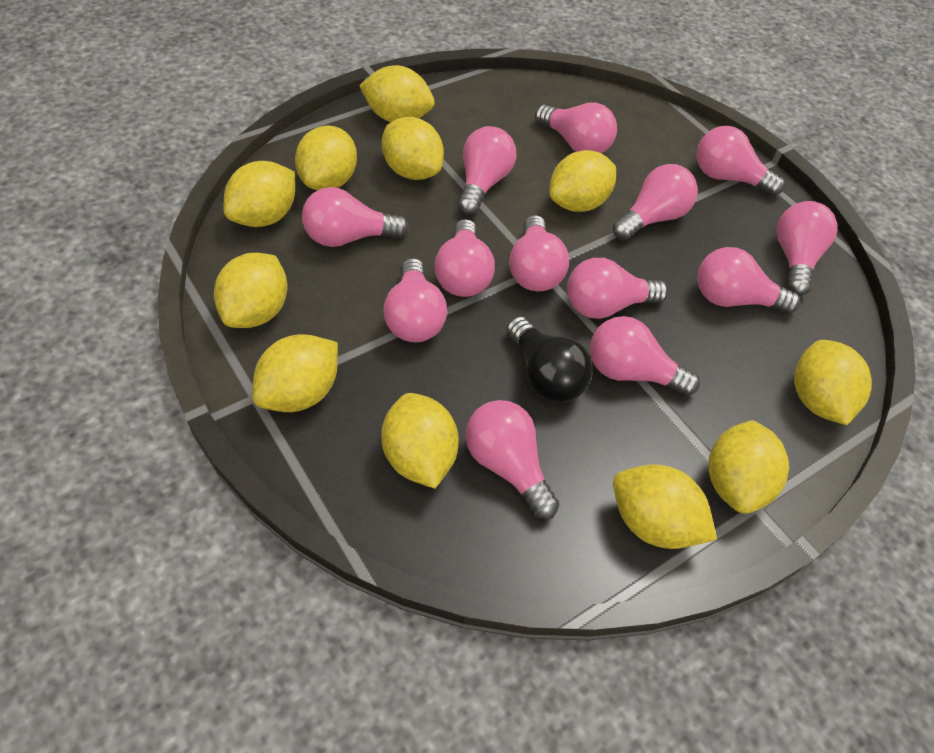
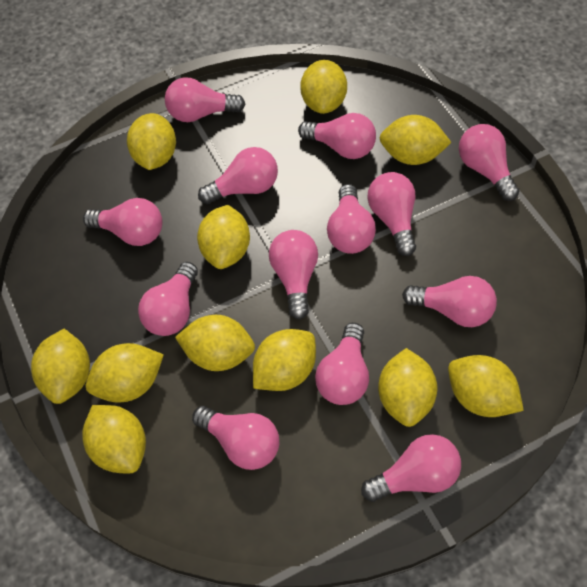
black light bulb: 1 -> 0

